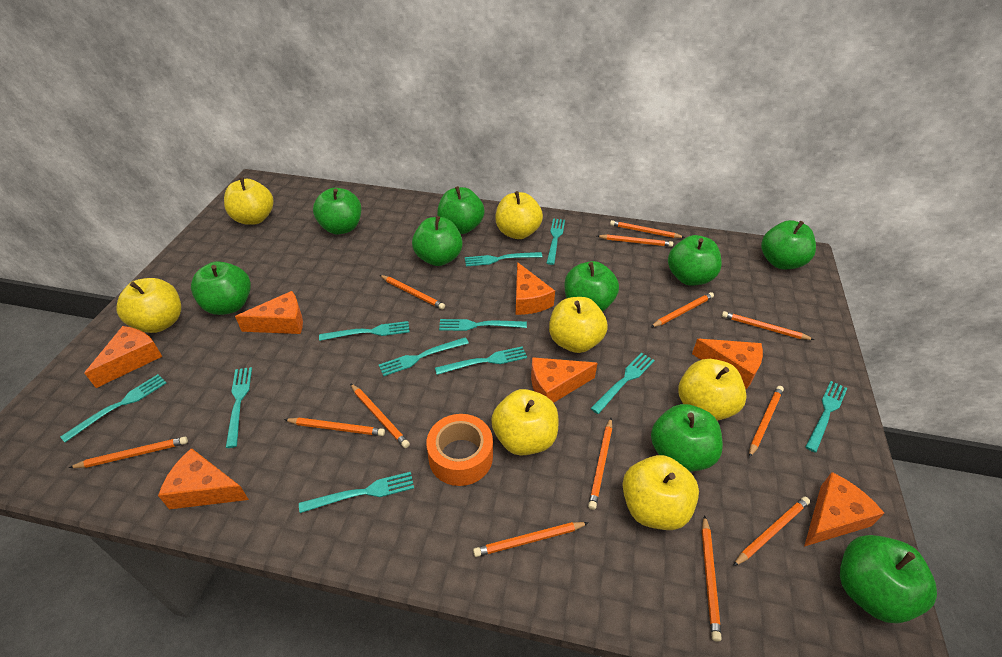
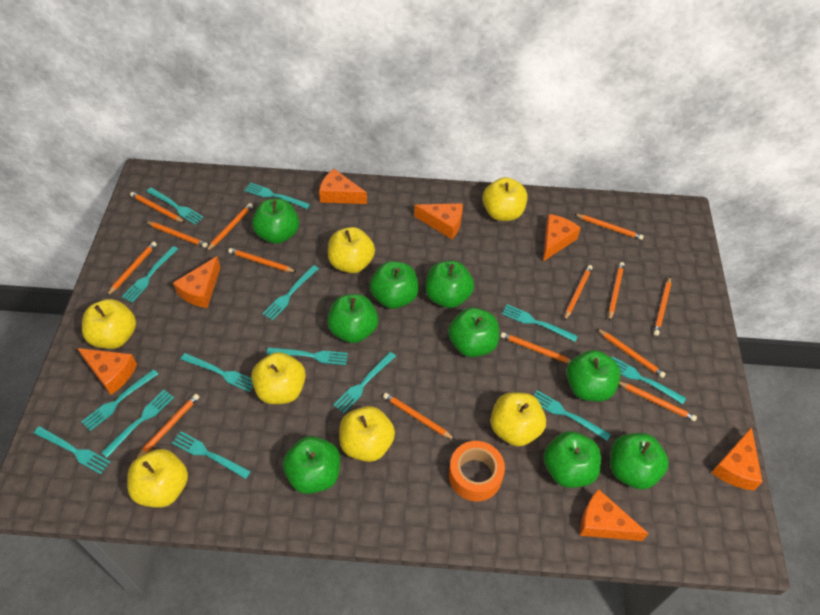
orange pencil: 13 -> 14
turquoise fork: 11 -> 14

